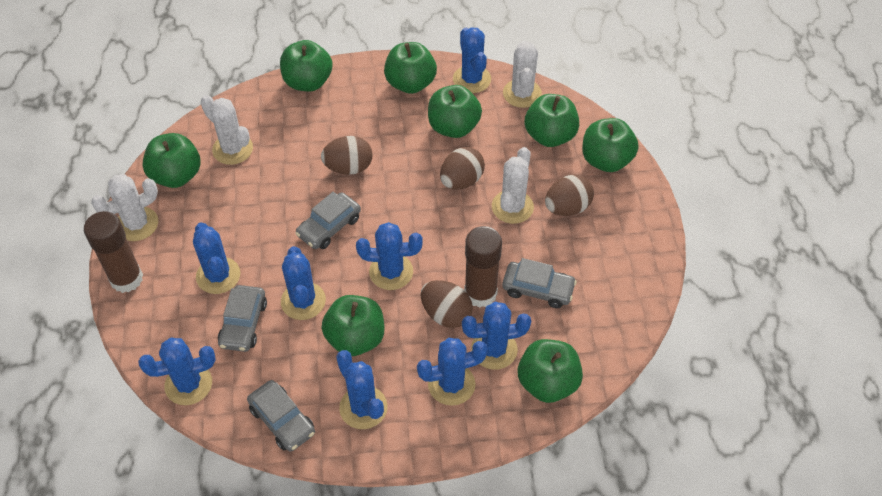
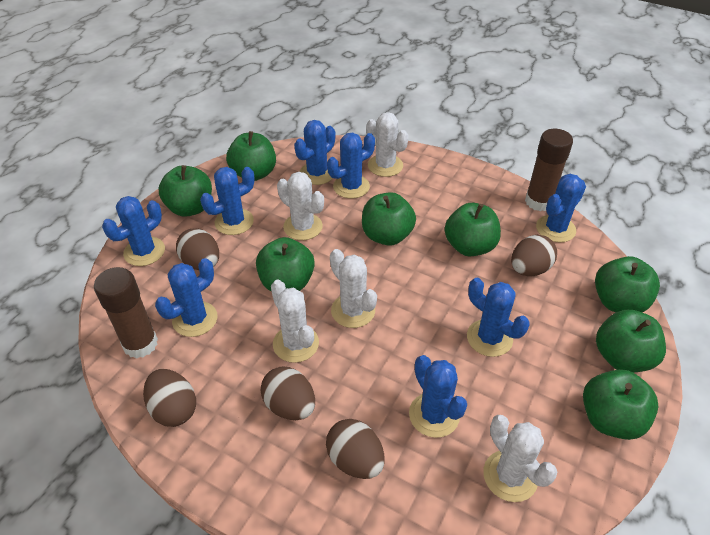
brown egg: 4 -> 5
grey car: 4 -> 0
white cactus: 4 -> 5

